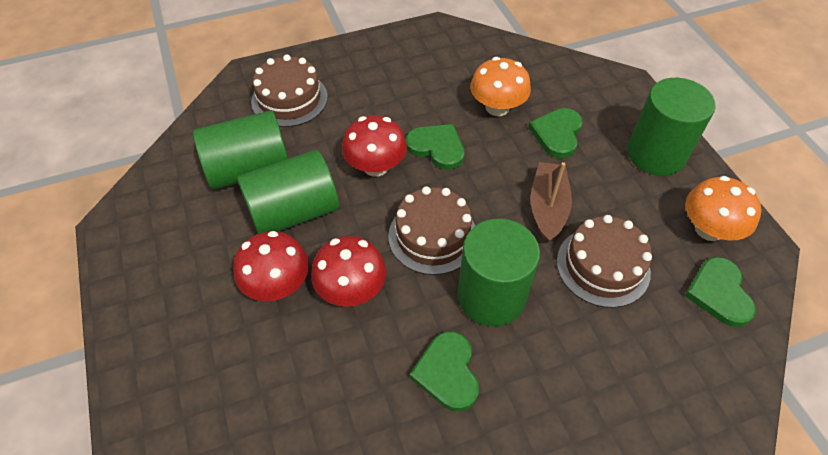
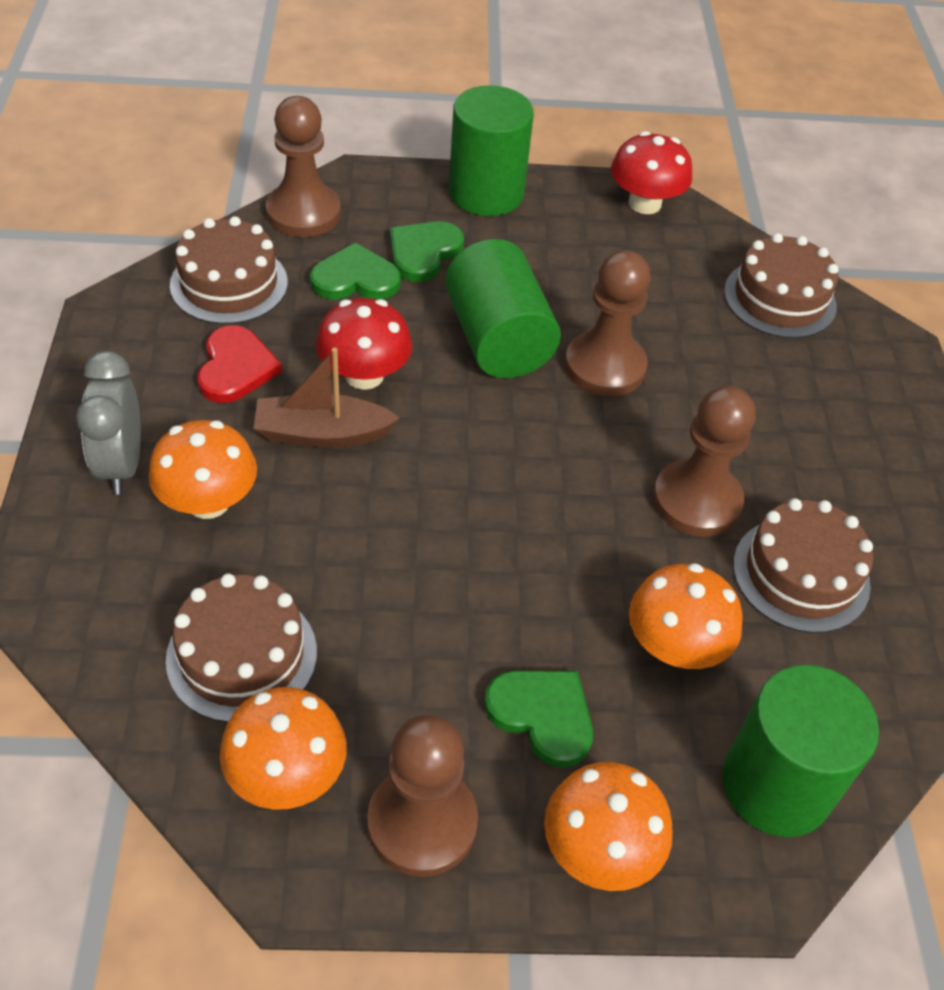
brown cake: 3 -> 4
brown pawn: 0 -> 4
green cylinder: 4 -> 3
green heart: 4 -> 3
grey clock: 0 -> 1
orange mushroom: 2 -> 4
red heart: 0 -> 1
red mushroom: 3 -> 2

